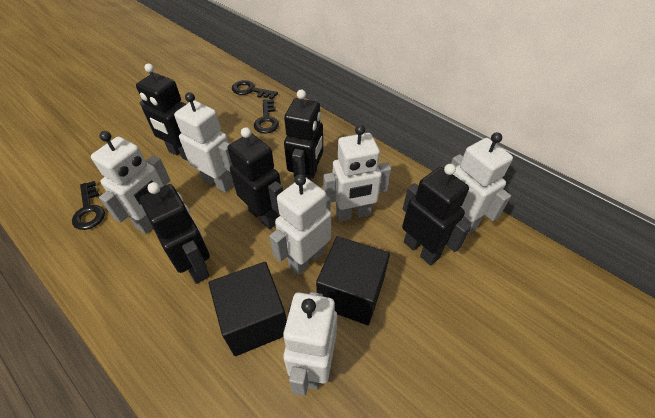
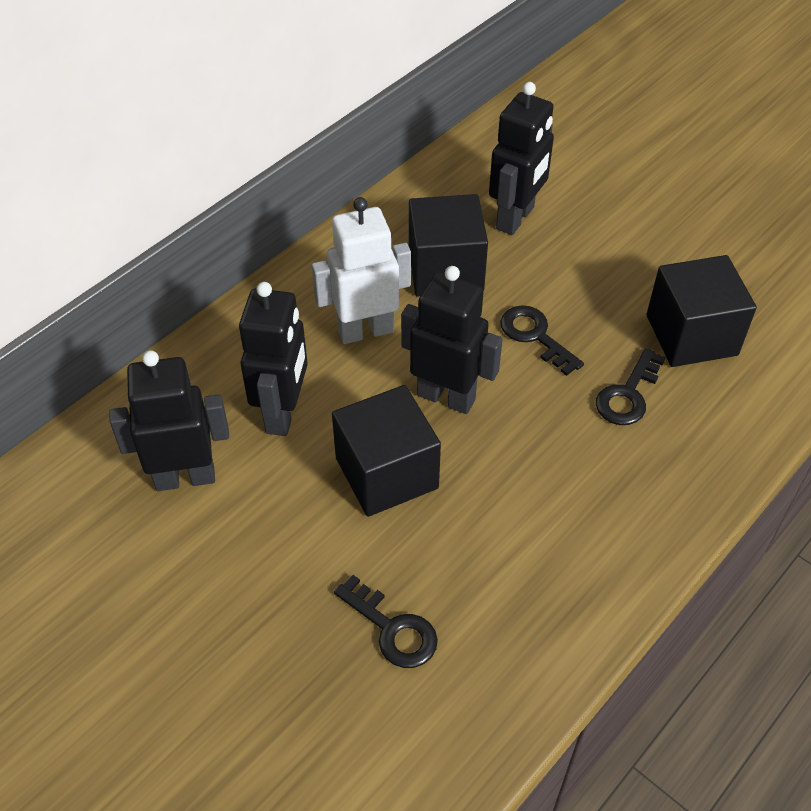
black cube: 2 -> 3
black robot: 5 -> 4
white robot: 6 -> 1

